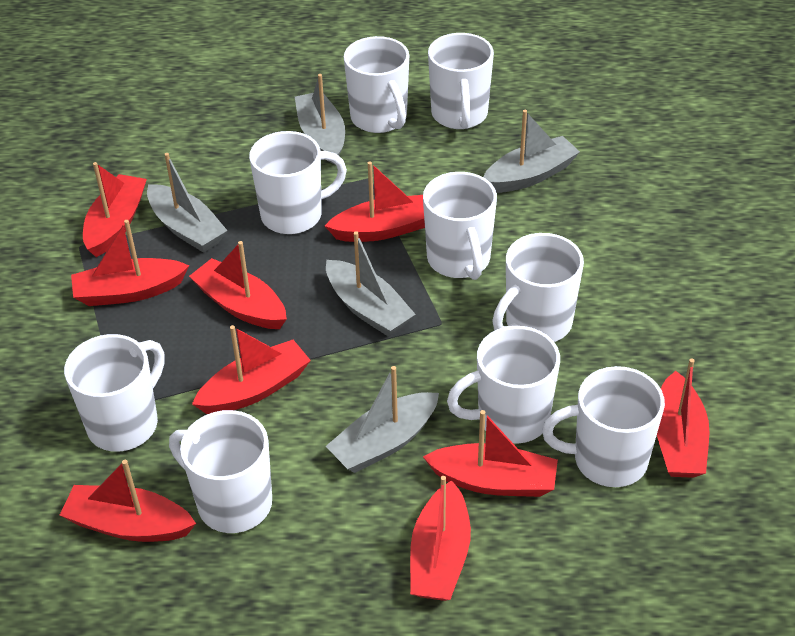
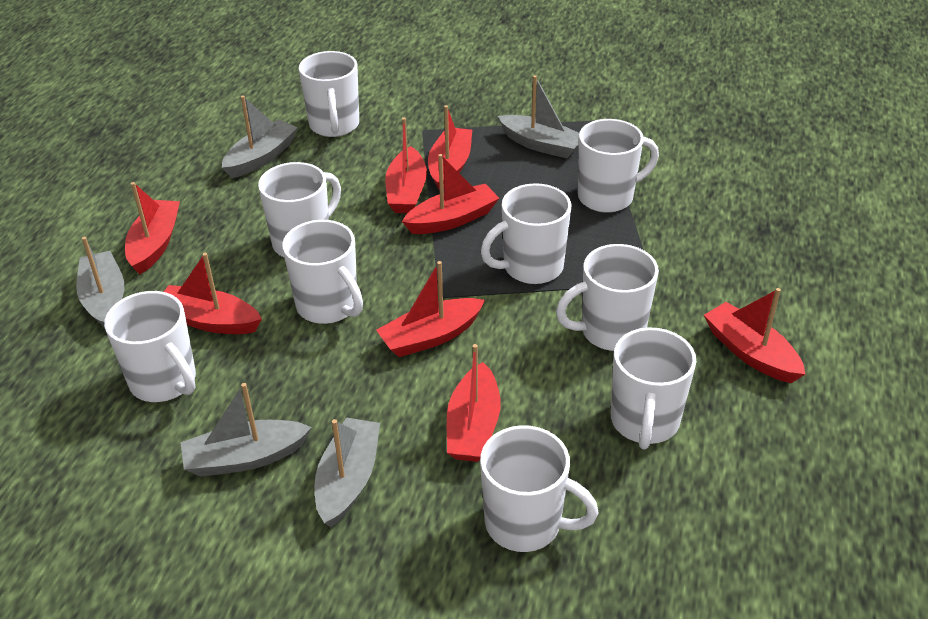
red boat: 9 -> 8

